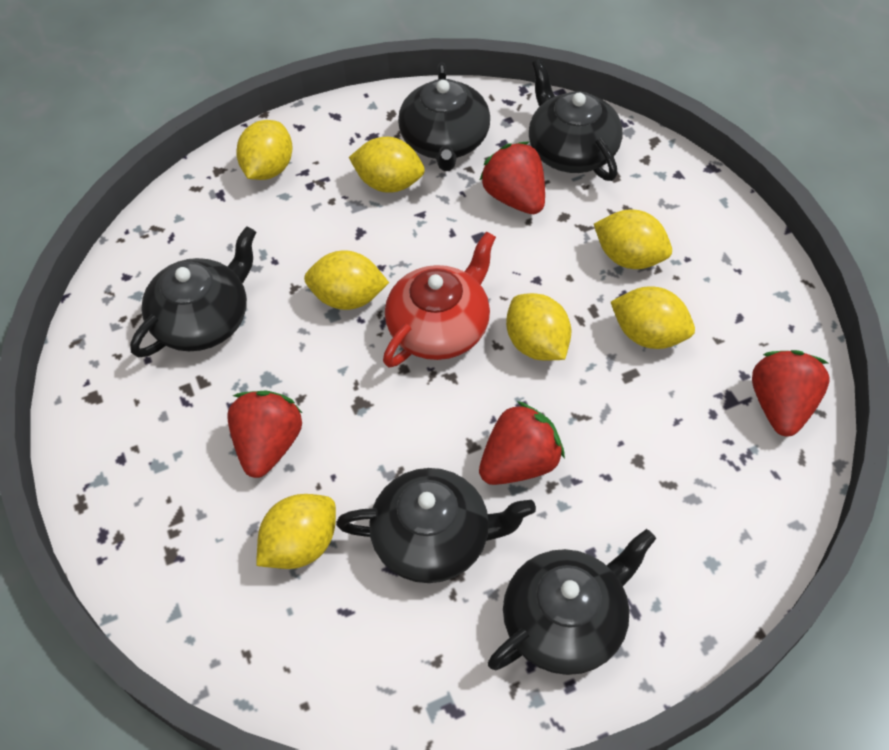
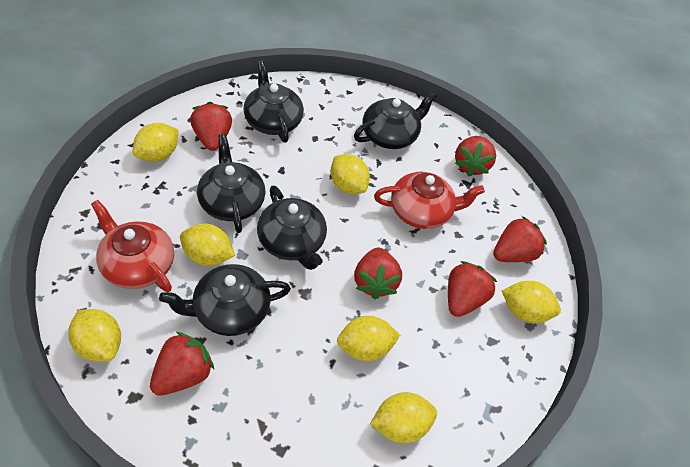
red strawberry: 4 -> 6
red teapot: 1 -> 2

